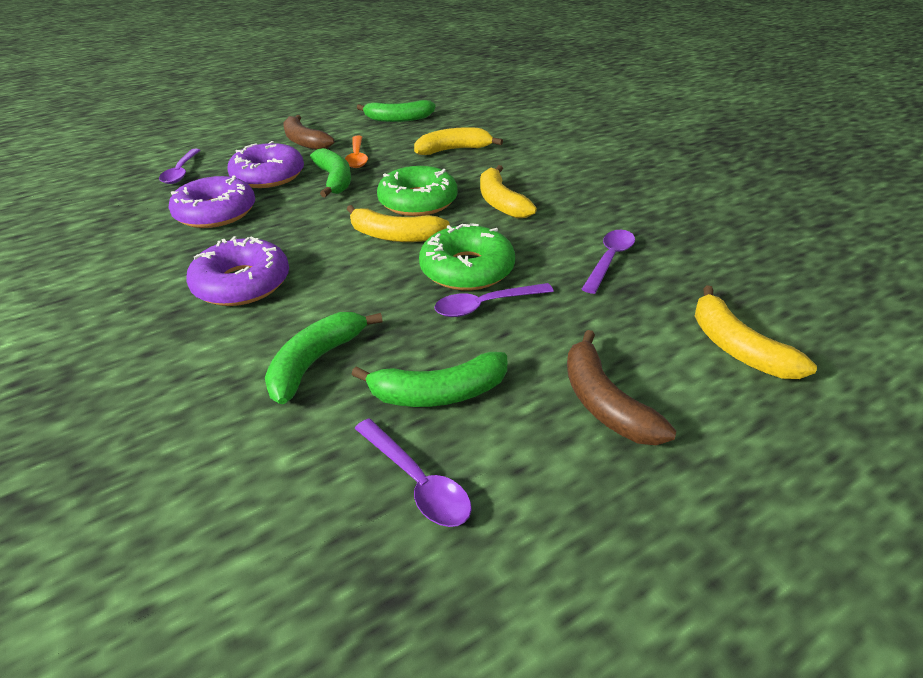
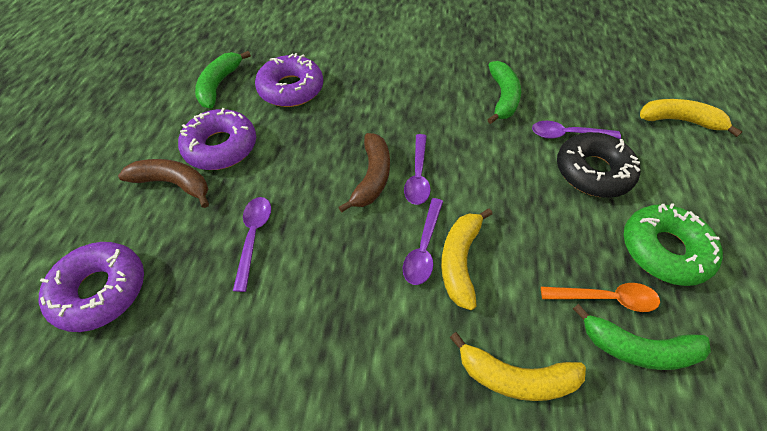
black donut: 0 -> 1
green banana: 4 -> 3
green donut: 2 -> 1
yellow banana: 4 -> 3

